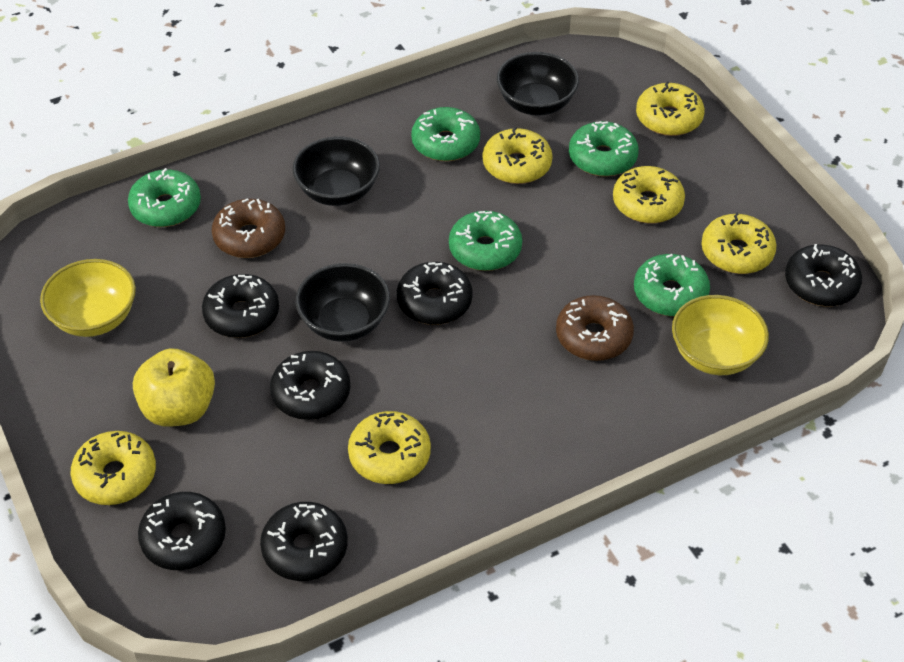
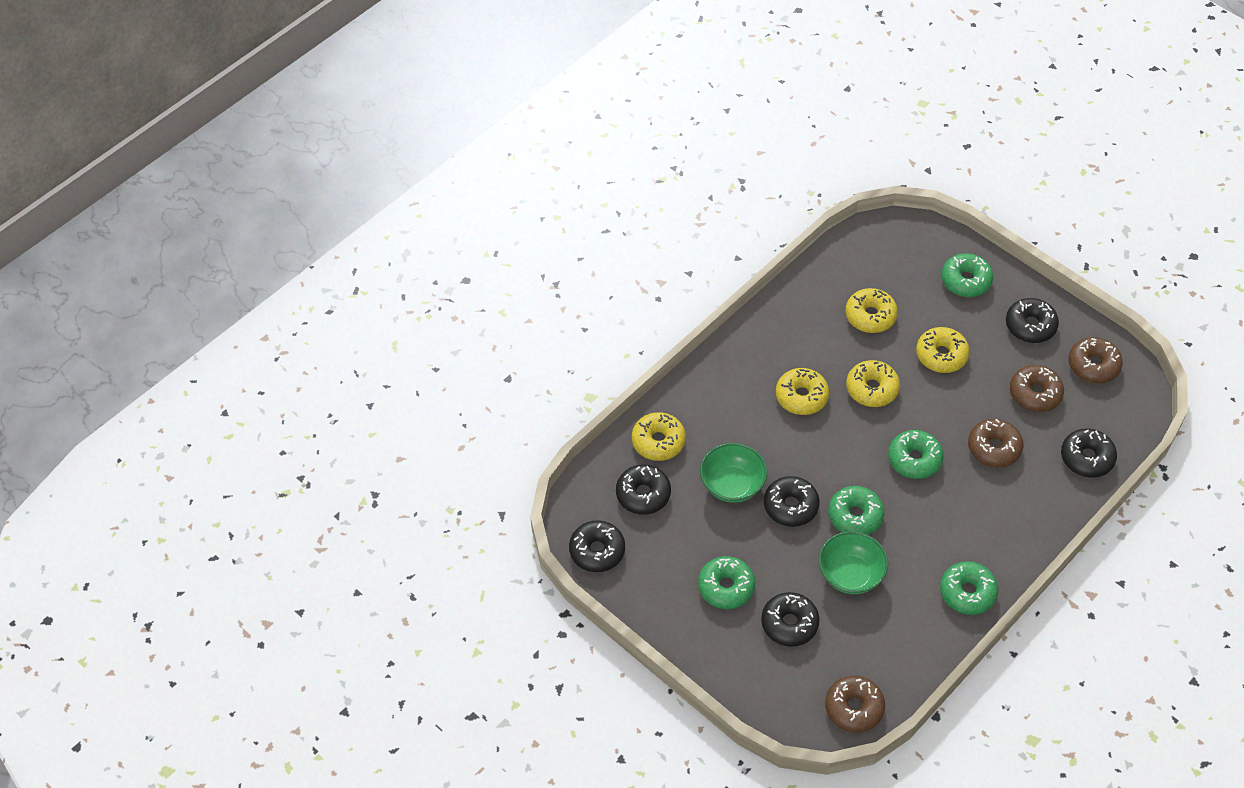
black bowl: 3 -> 0
brown donut: 2 -> 4
green bowl: 0 -> 2
yellow apple: 1 -> 0
yellow bowl: 2 -> 0
yellow donut: 6 -> 5

